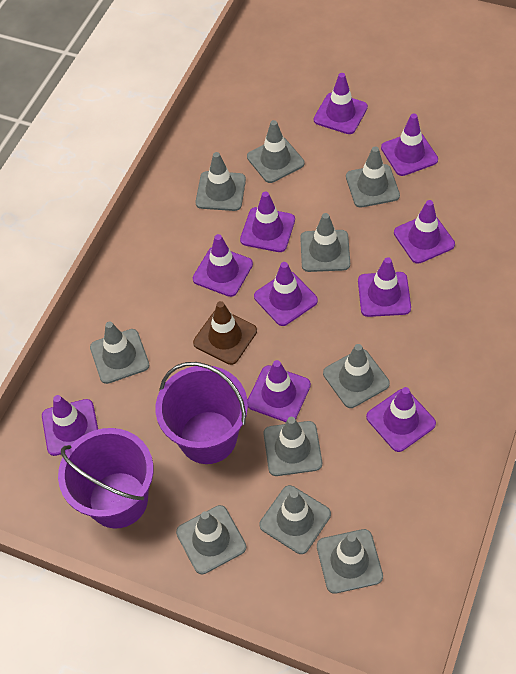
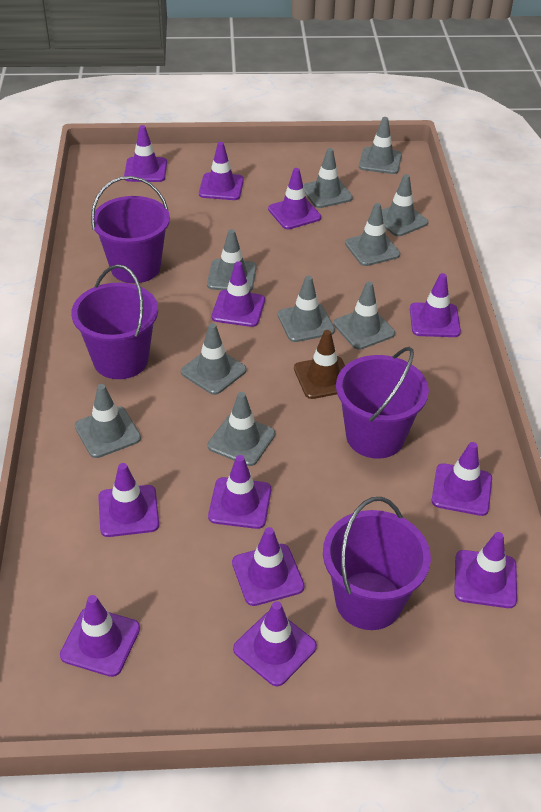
purple bucket: 2 -> 4
purple traffic cone: 10 -> 12

